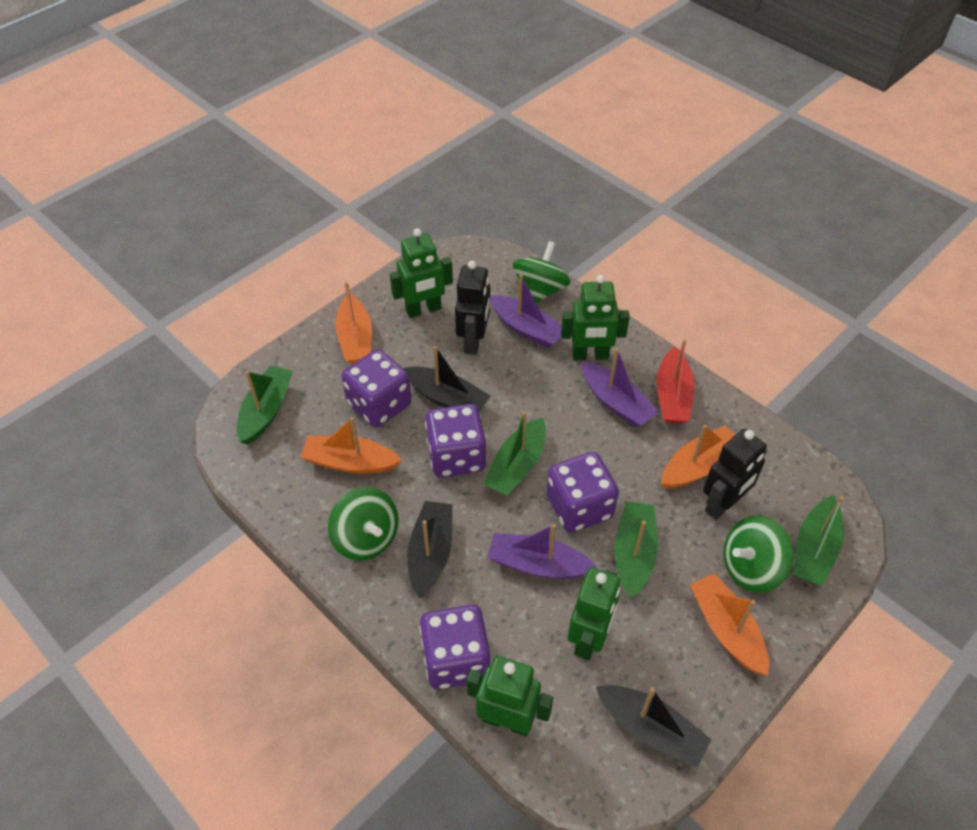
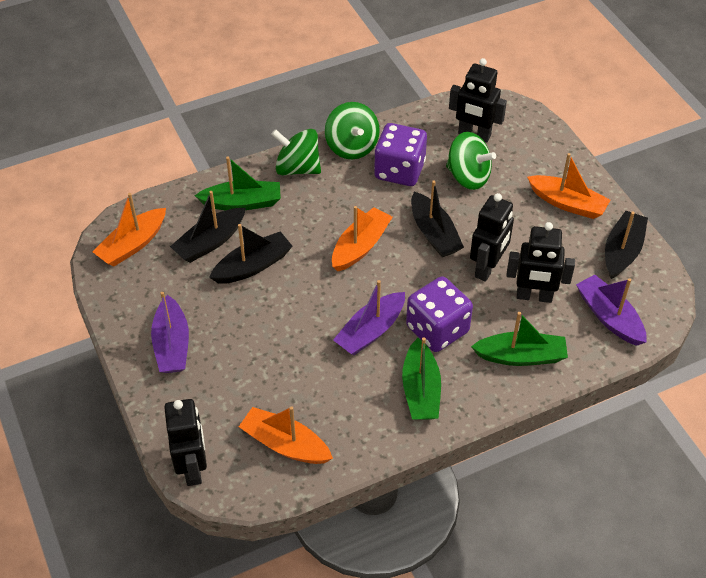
black boat: 3 -> 4
black robot: 2 -> 4
green boat: 4 -> 3
green robot: 4 -> 0
purple dice: 4 -> 2
red boat: 1 -> 0

